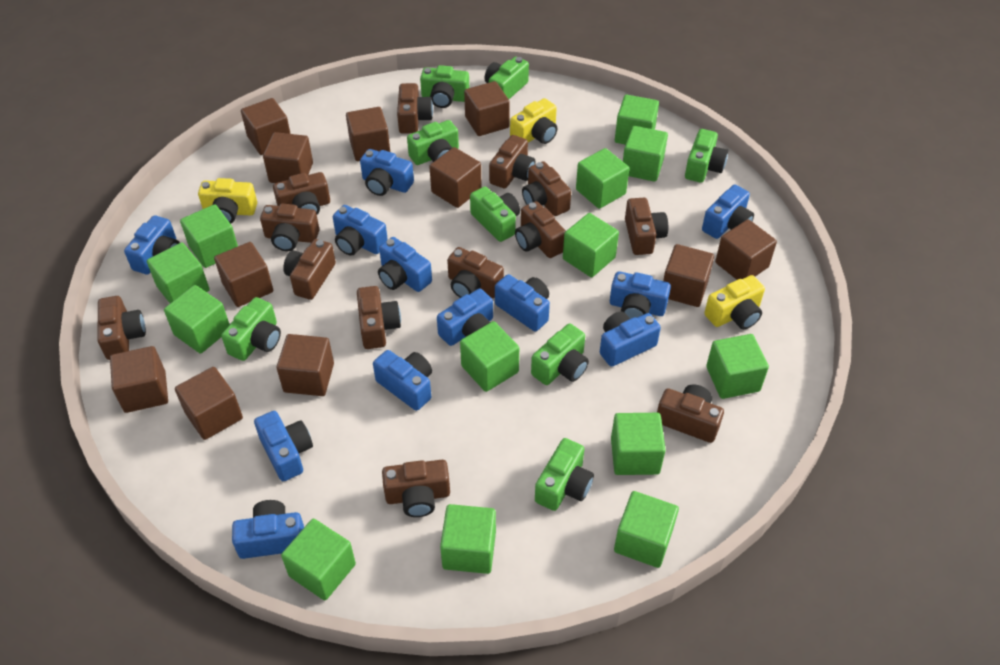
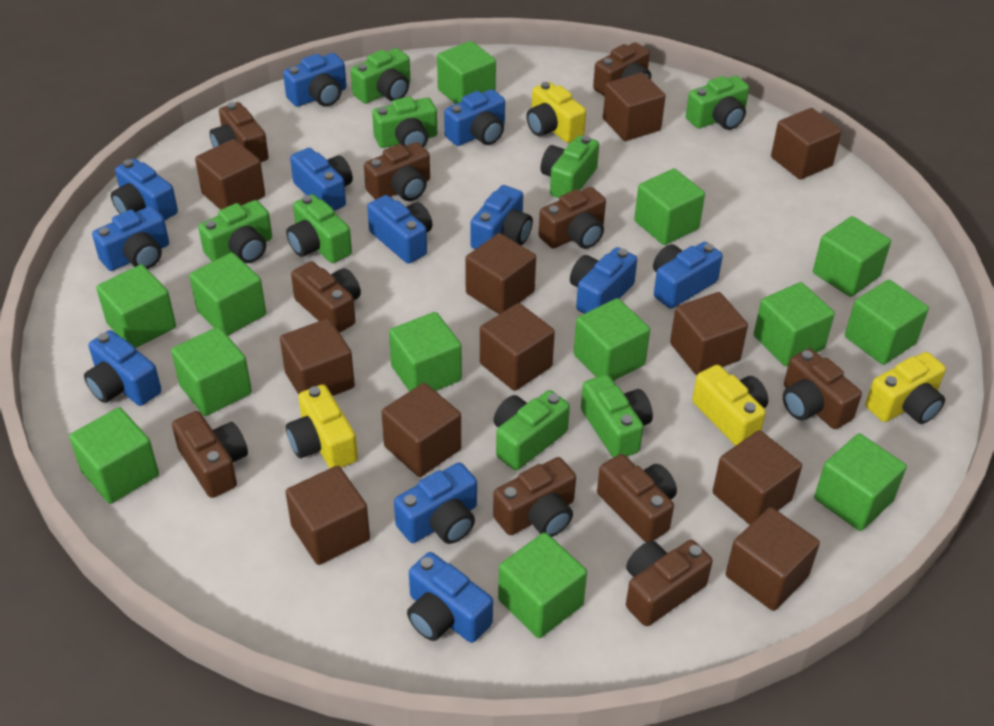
brown camera: 13 -> 10
yellow camera: 3 -> 4

